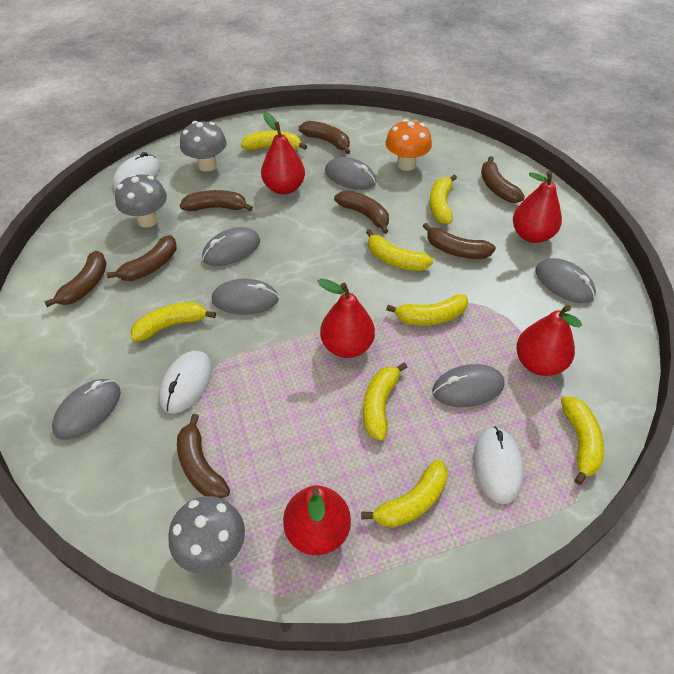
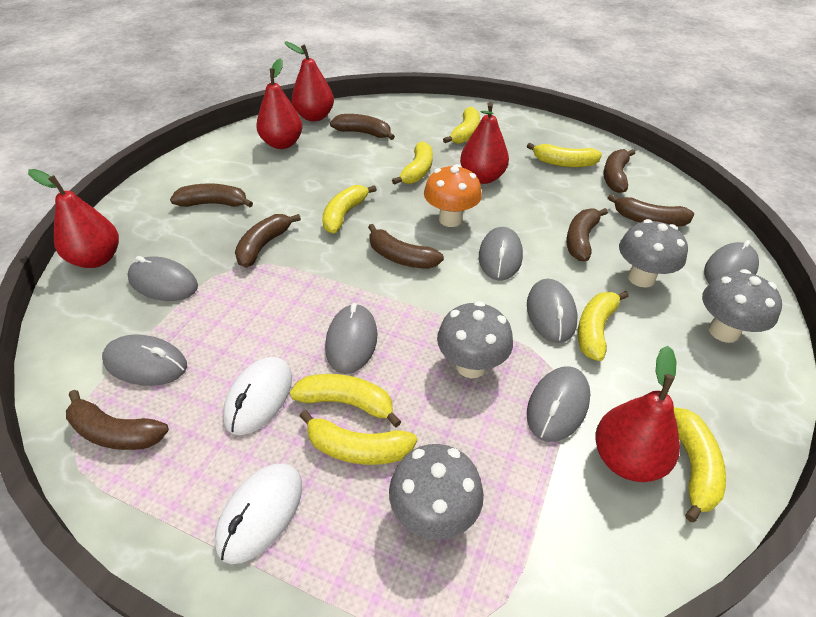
grey mouse: 6 -> 7
grey mushroom: 3 -> 4
white mouse: 3 -> 2

